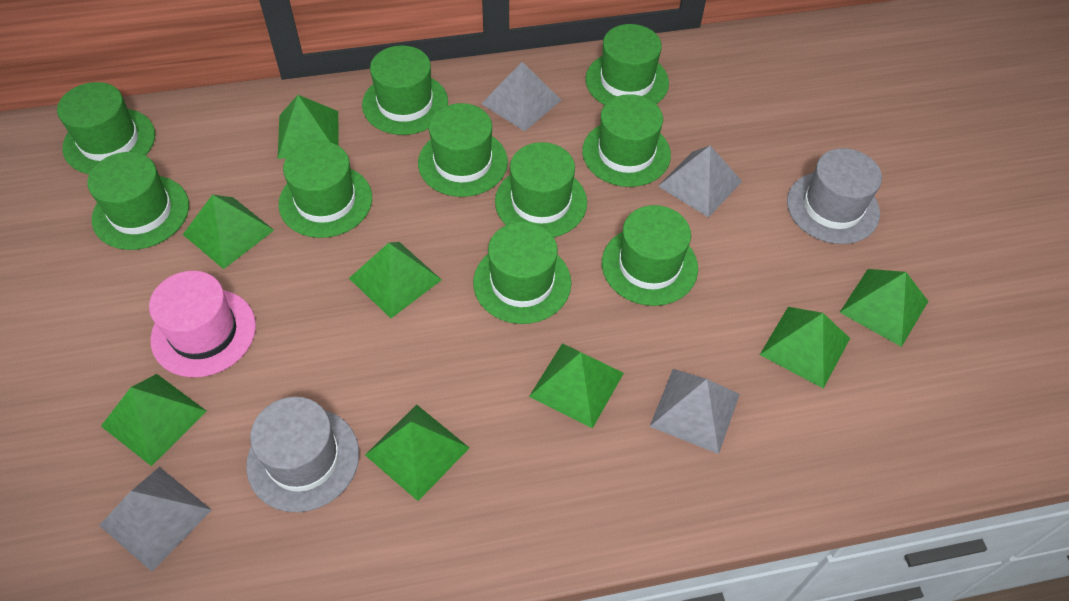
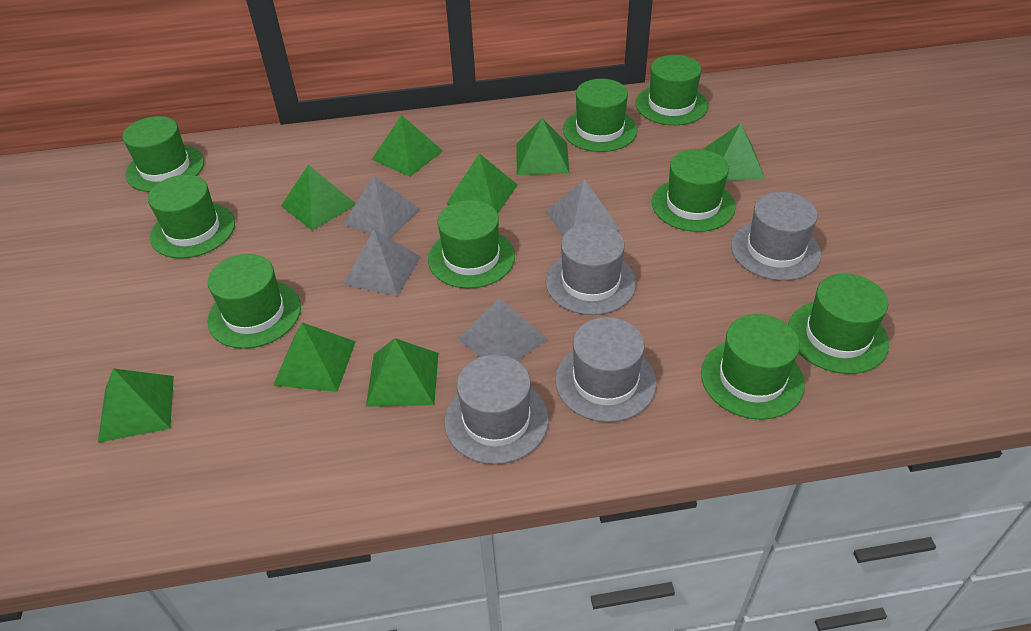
green hat: 10 -> 9
grey hat: 2 -> 4
pink hat: 1 -> 0

